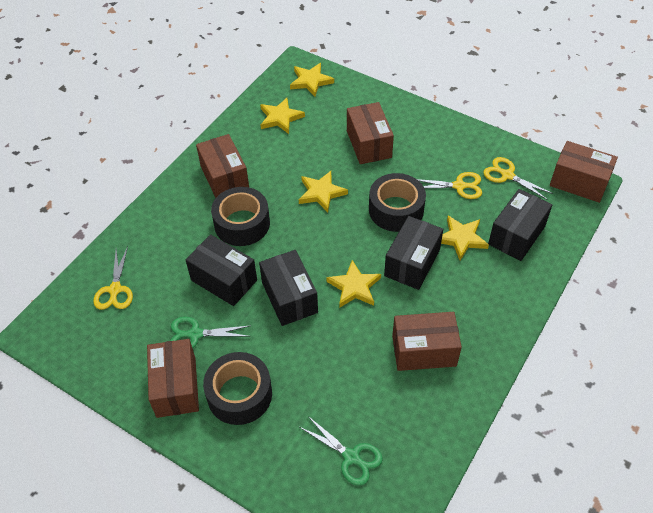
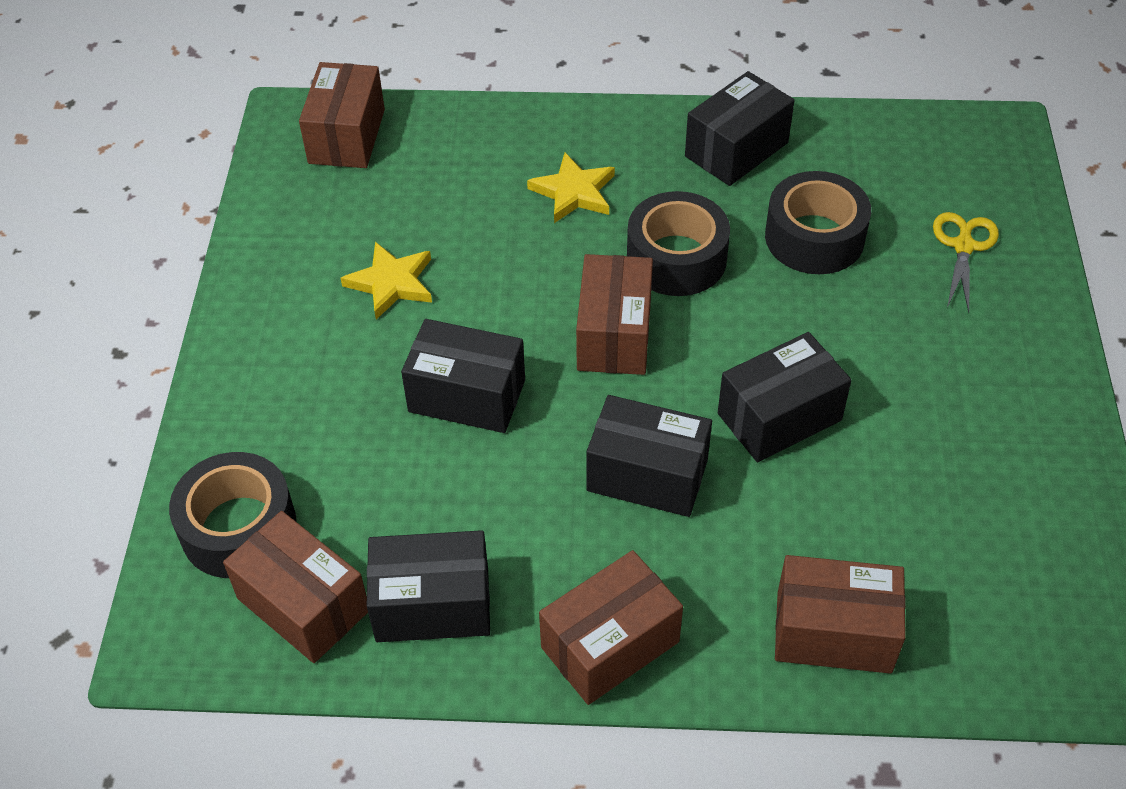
black box: 4 -> 5
green scissors: 2 -> 0
yellow scissors: 3 -> 1
yellow star: 5 -> 2

